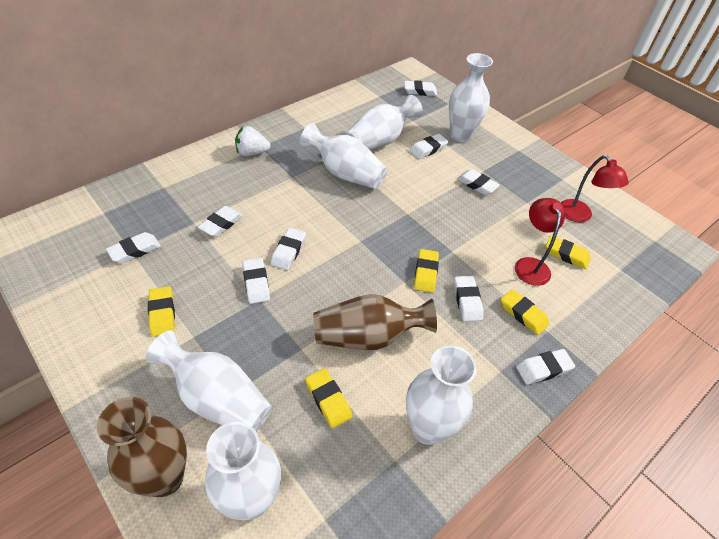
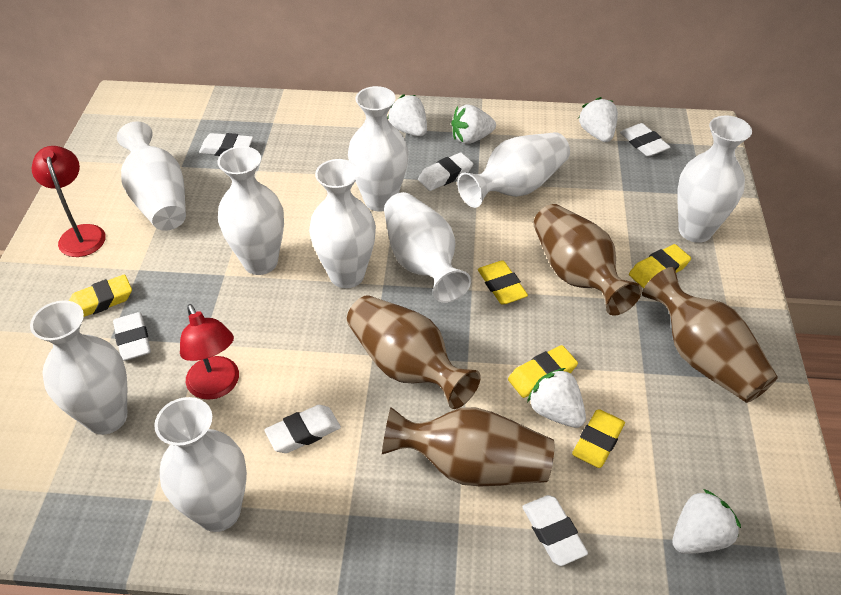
brown vase: 2 -> 4
white eraser: 9 -> 6
white strawberry: 1 -> 5
white vase: 6 -> 9

